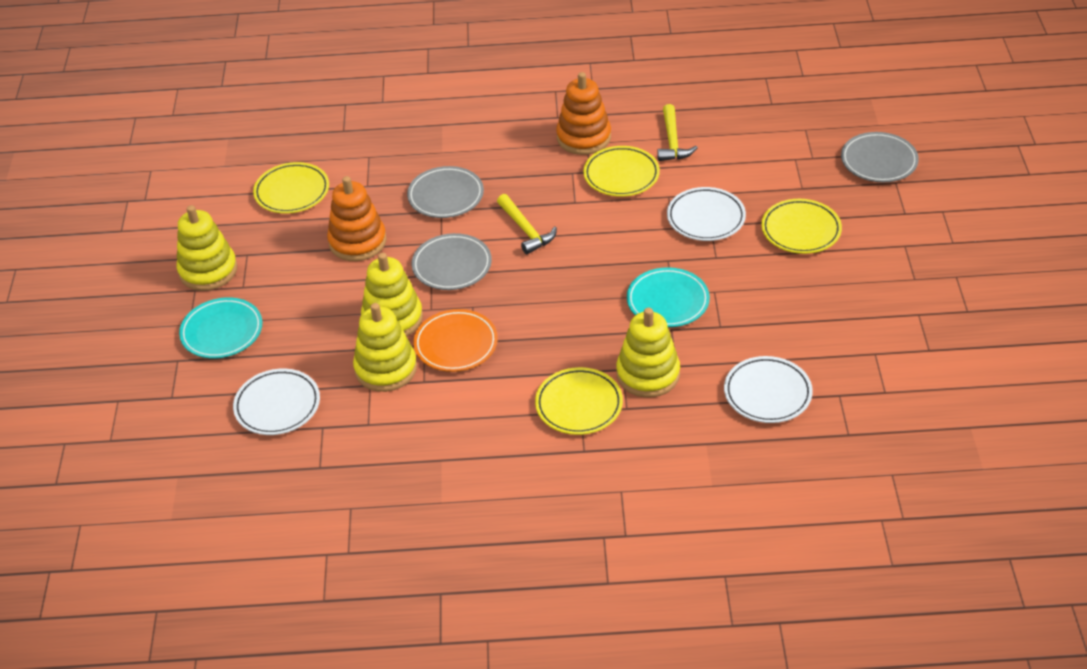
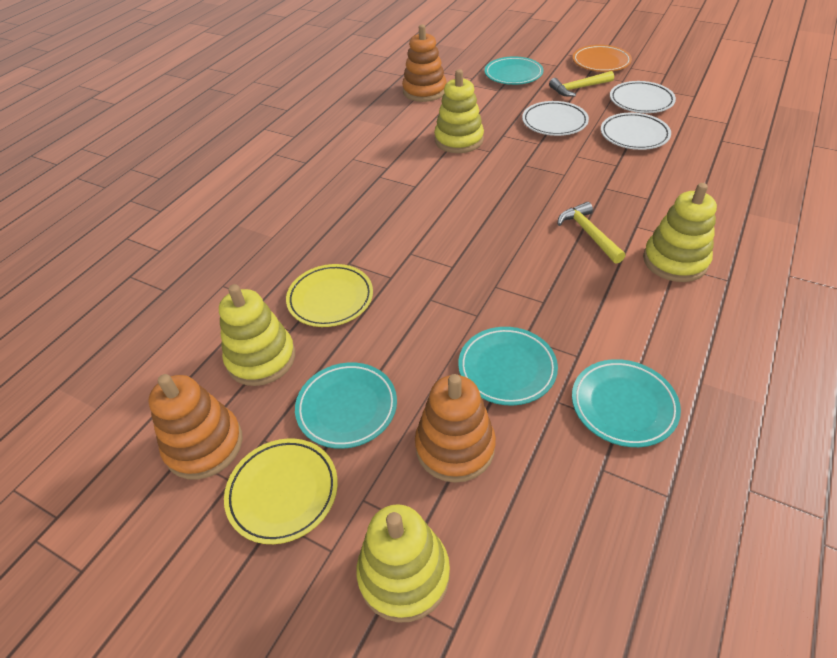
grey plate: 3 -> 0
orange stacking toy: 2 -> 3
turquoise plate: 2 -> 4
yellow plate: 4 -> 2

